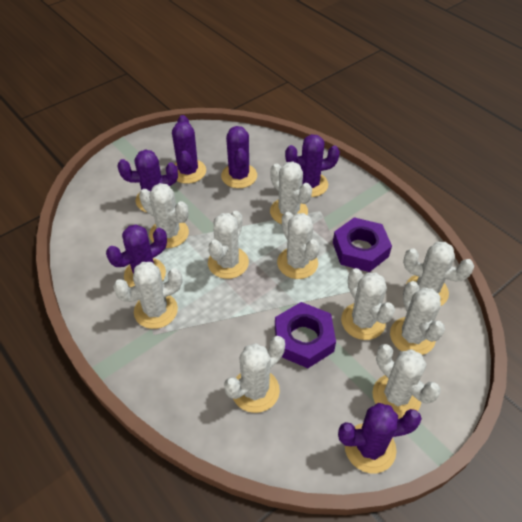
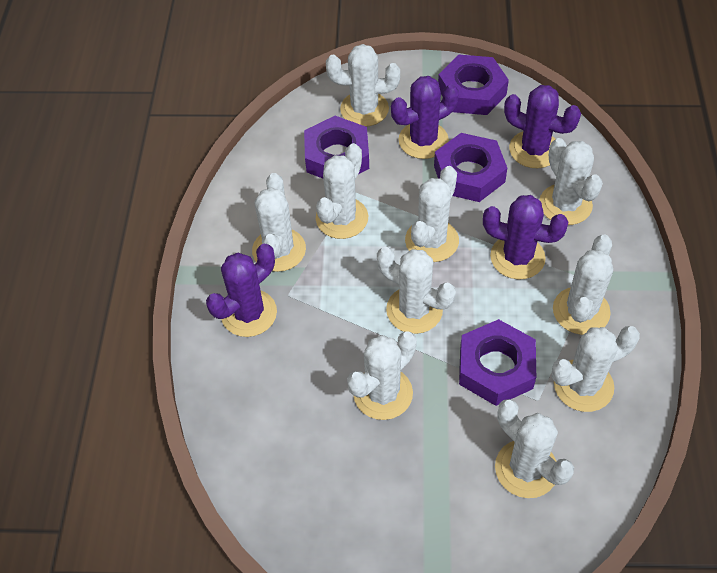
purple cactus: 6 -> 4
purple nut: 2 -> 4

